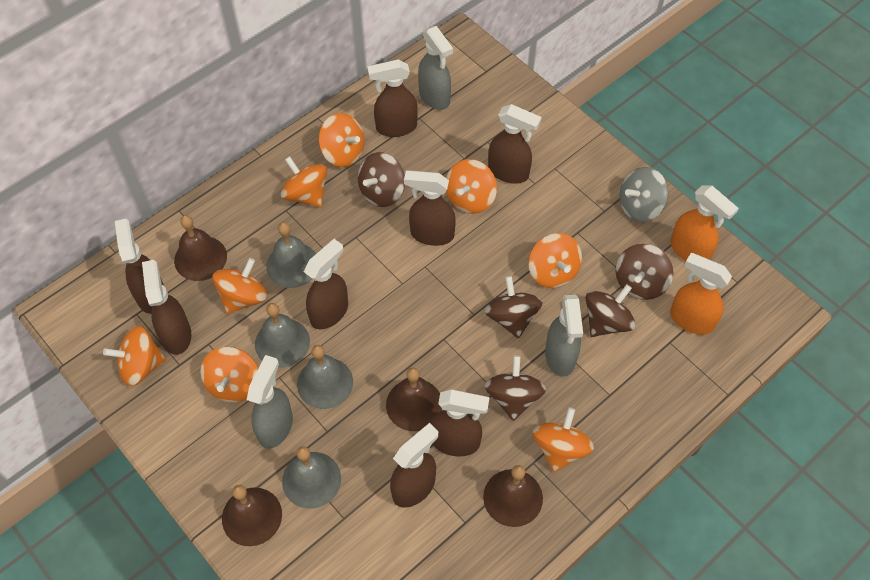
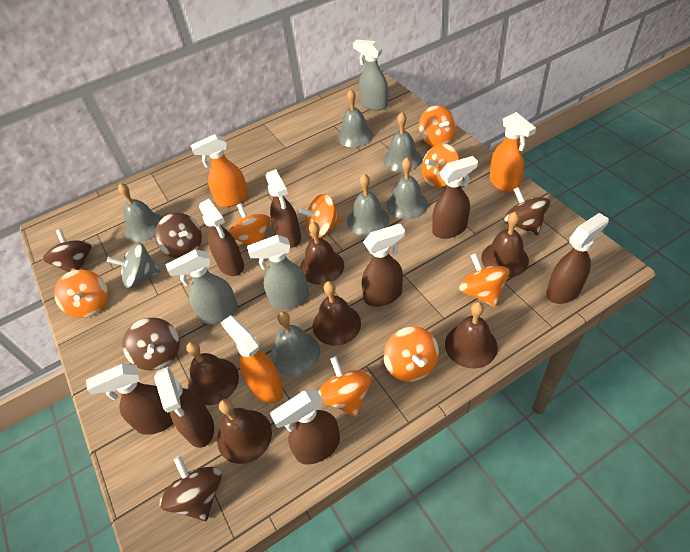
brown bell: 4 -> 6
grey bell: 4 -> 6
orange spray bottle: 2 -> 3

